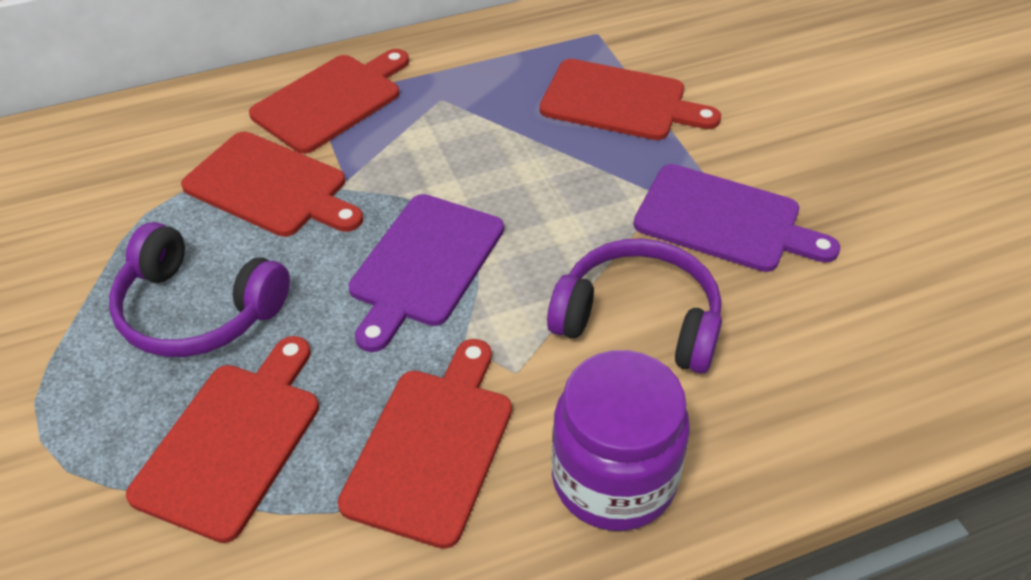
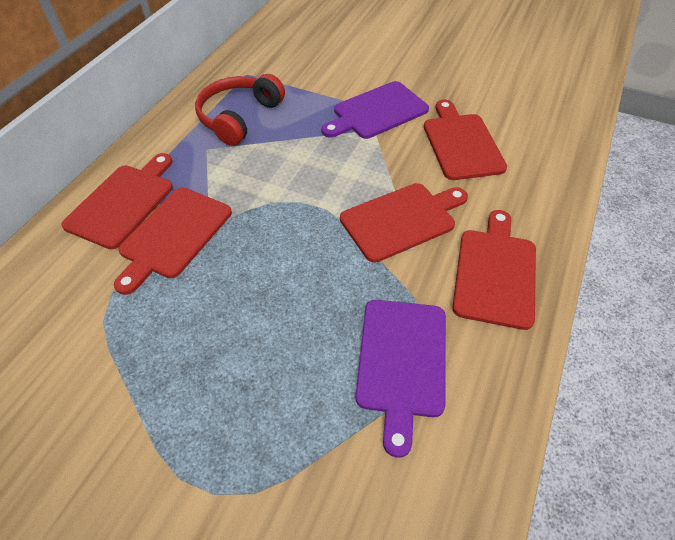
purple headphones: 2 -> 0
purple jar: 1 -> 0
red headphones: 0 -> 1

